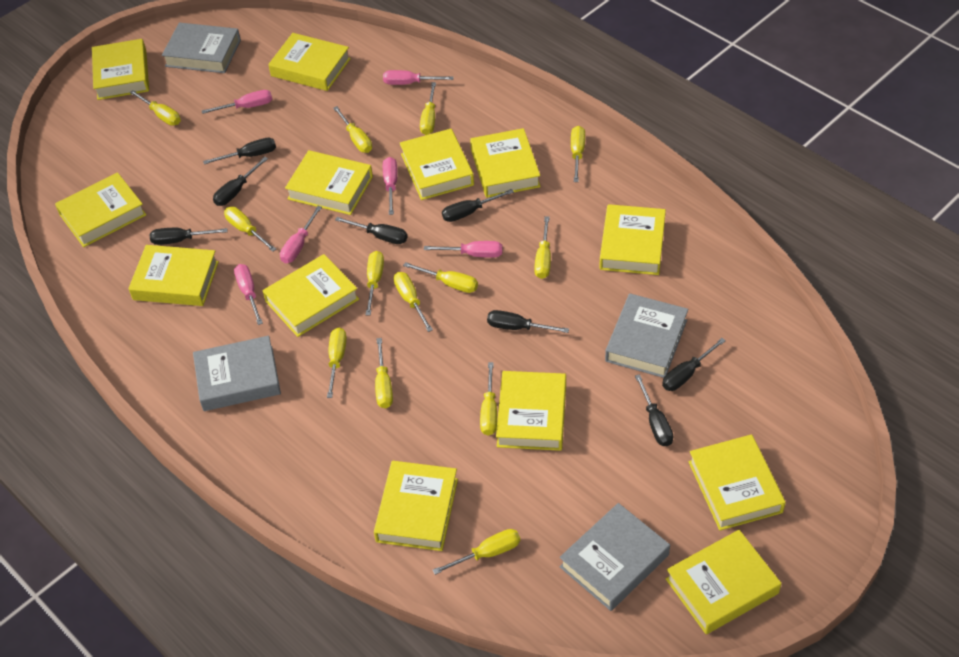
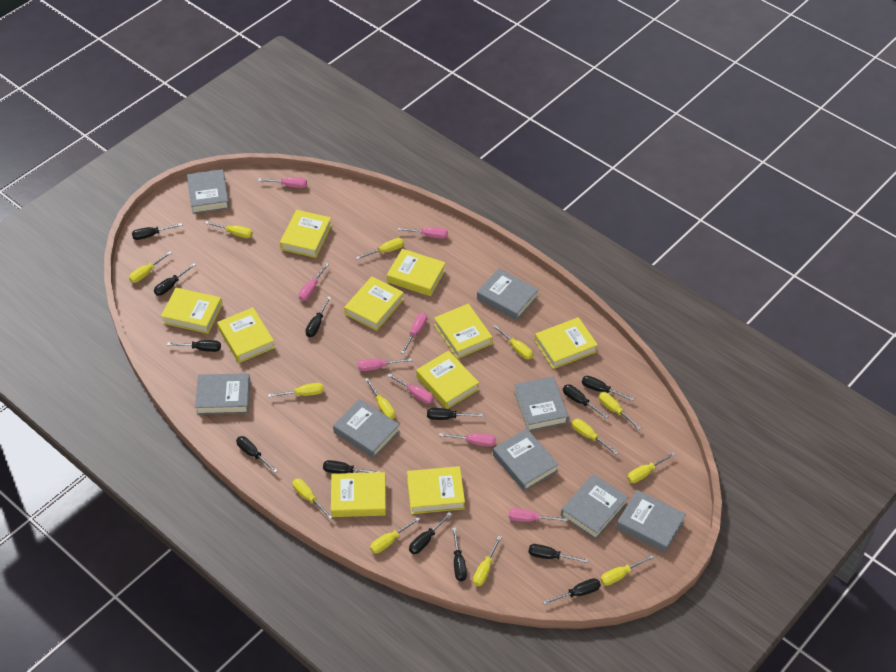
black screwdriver: 8 -> 13
grey book: 4 -> 8
pink screwdriver: 6 -> 8
yellow book: 13 -> 10

